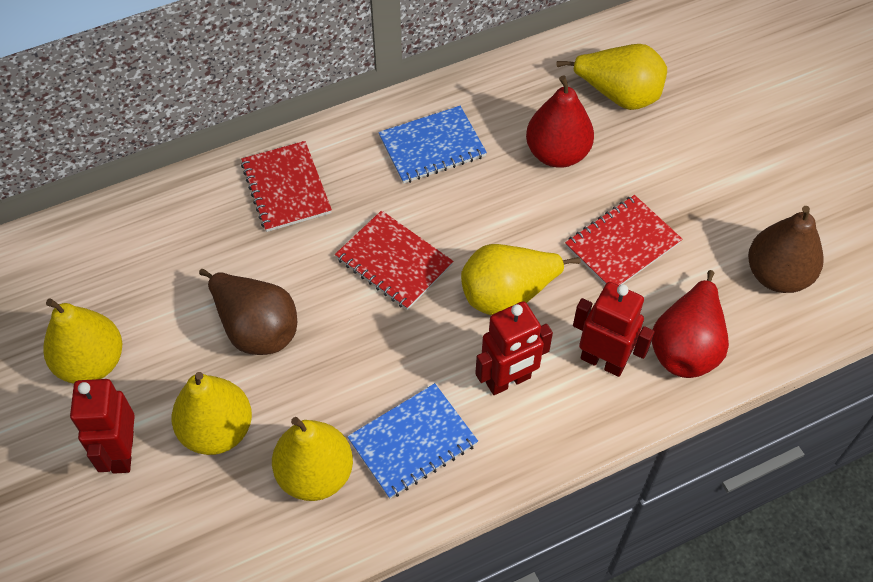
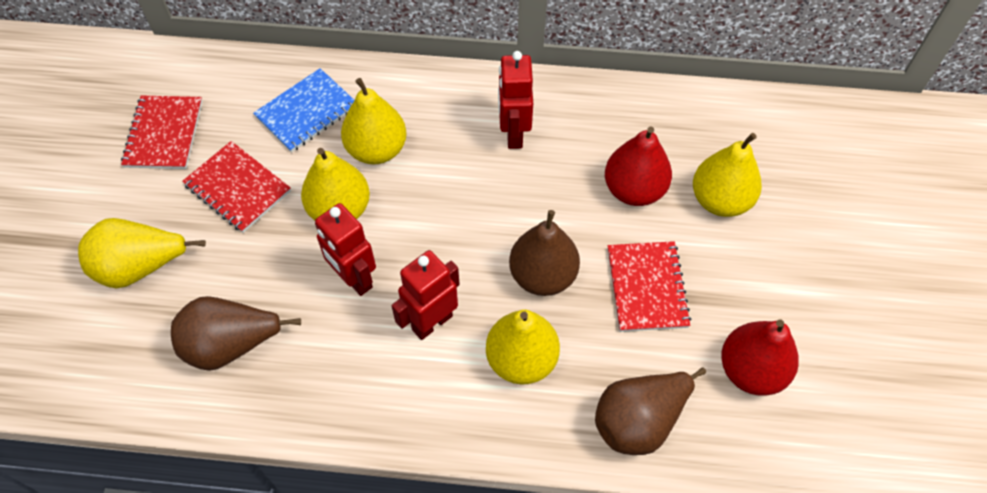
blue notebook: 2 -> 1
brown pear: 2 -> 3

